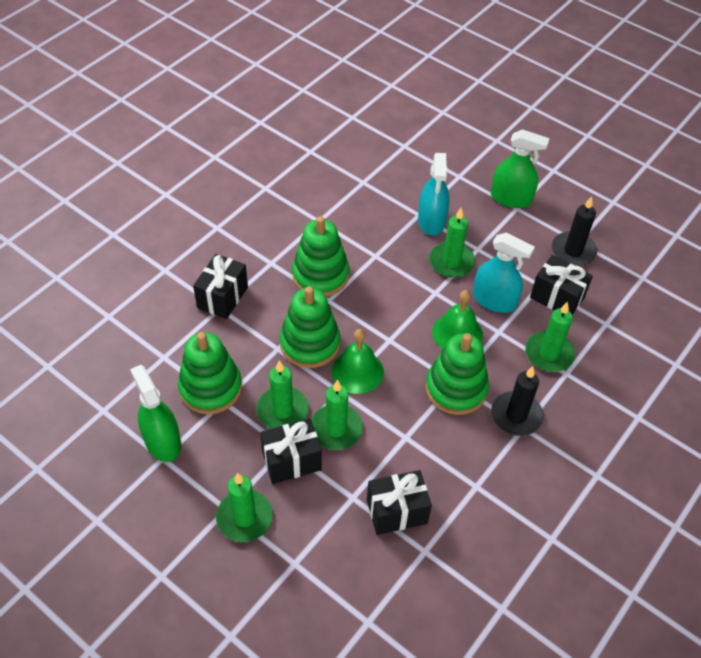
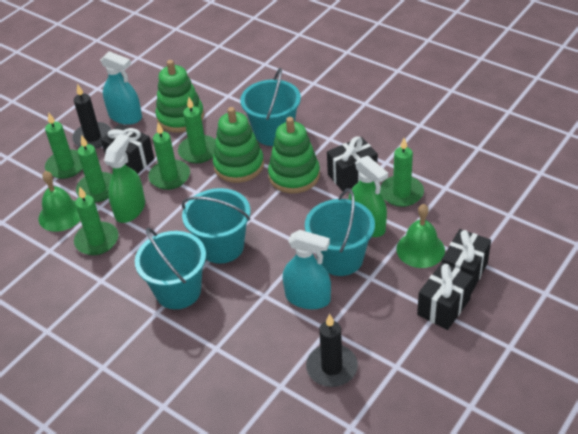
green candle: 5 -> 6
green stacking toy: 4 -> 3
turquoise bucket: 0 -> 4

